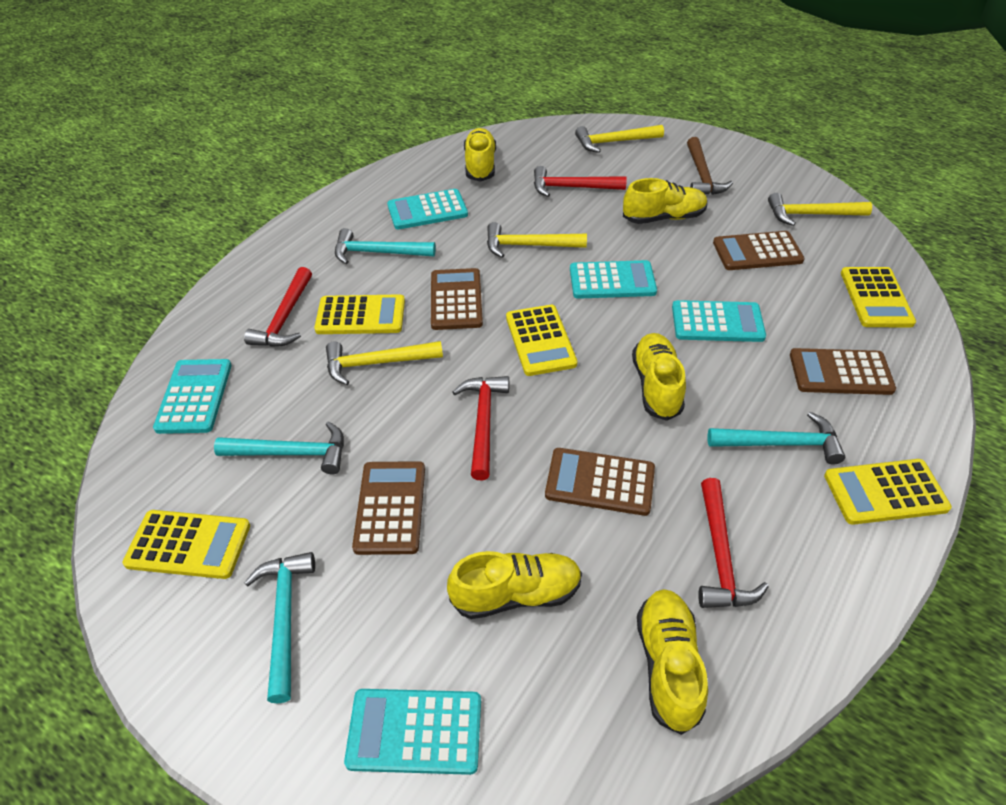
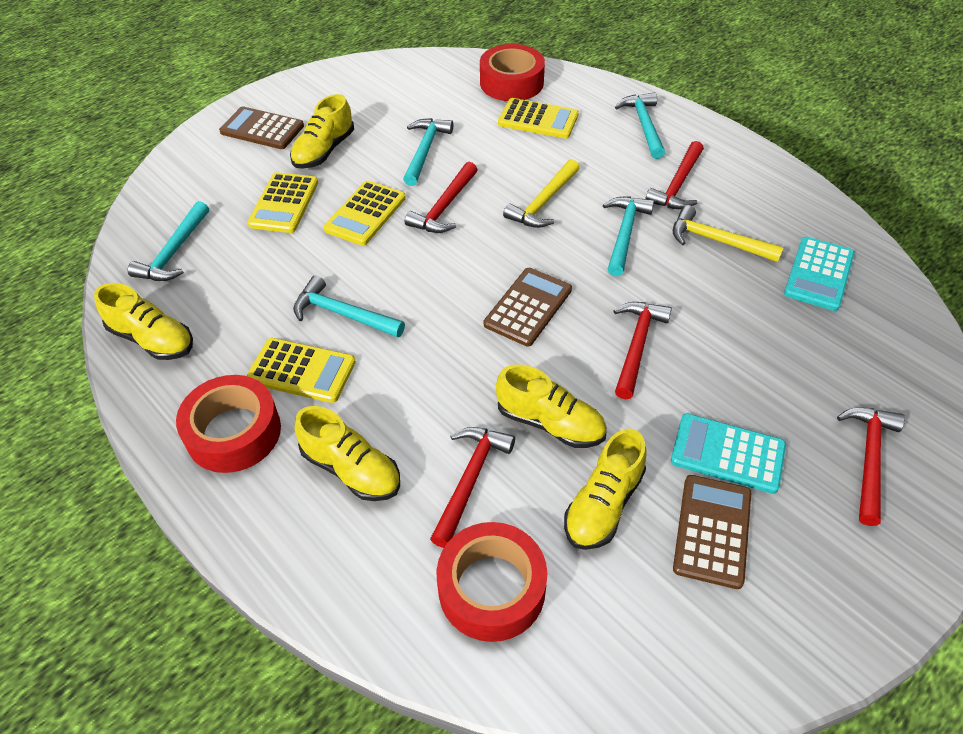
brown calculator: 5 -> 3
brown hammer: 1 -> 0
red hammer: 4 -> 5
red tape: 0 -> 3
turquoise calculator: 5 -> 2
turquoise hammer: 4 -> 5
yellow calculator: 5 -> 4
yellow hammer: 4 -> 2

